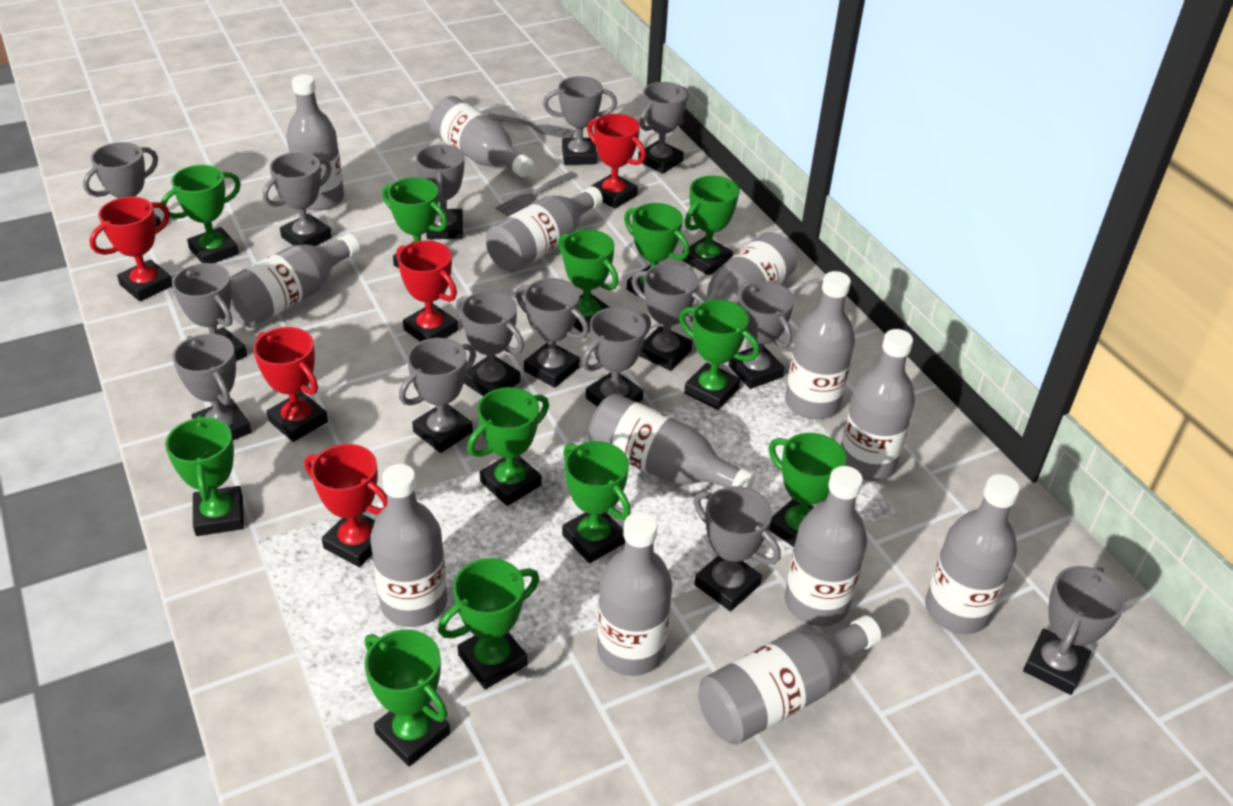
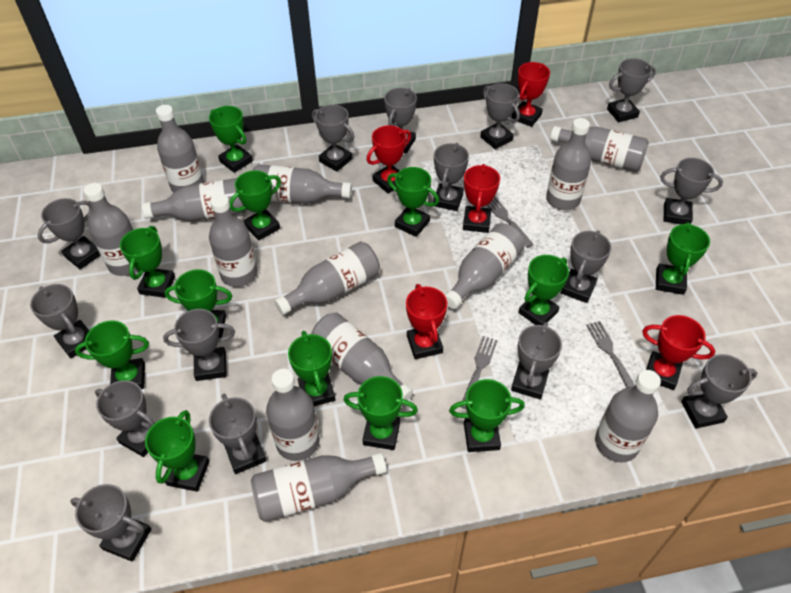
grey fork: 2 -> 3

